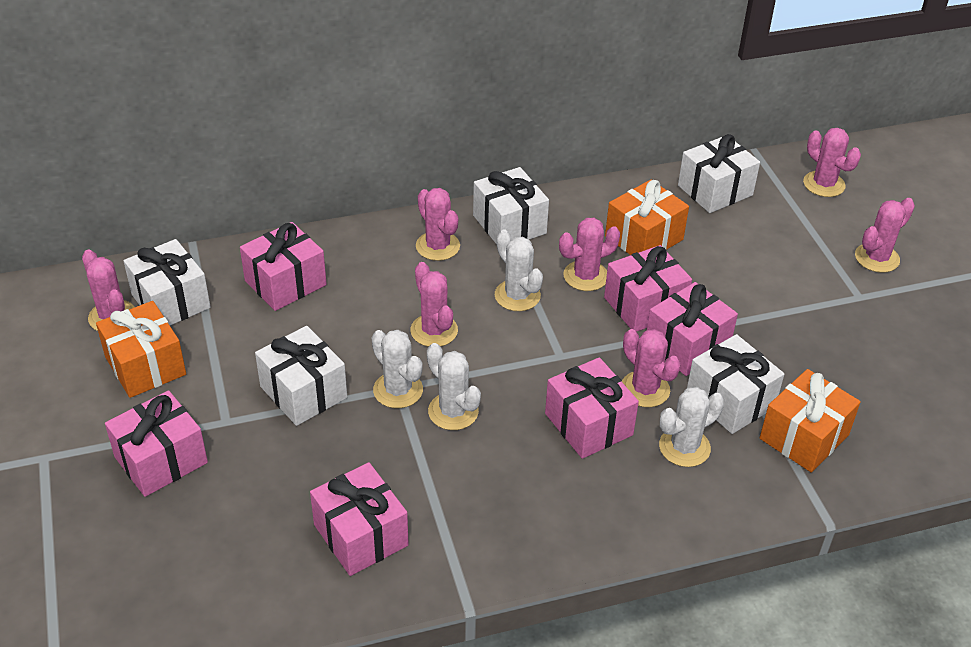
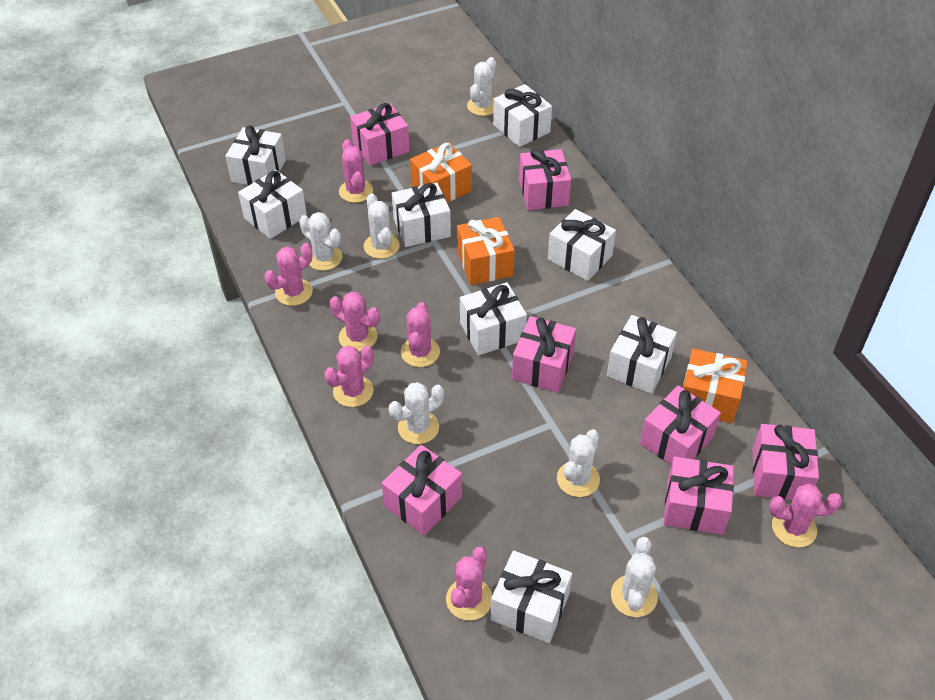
pink gift: 6 -> 7
white cactus: 4 -> 6
white gift: 5 -> 8

